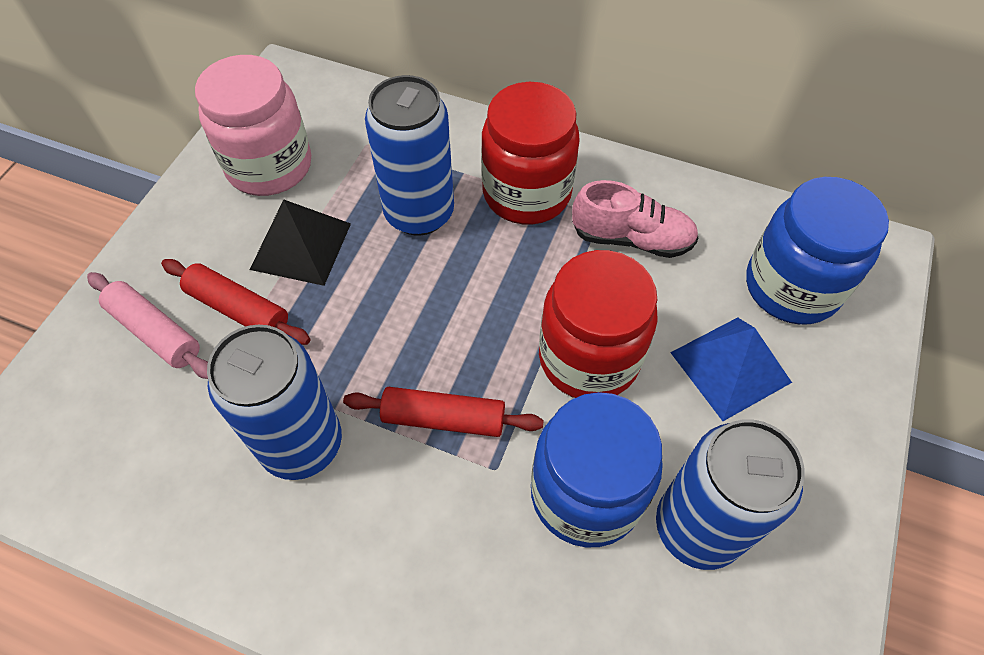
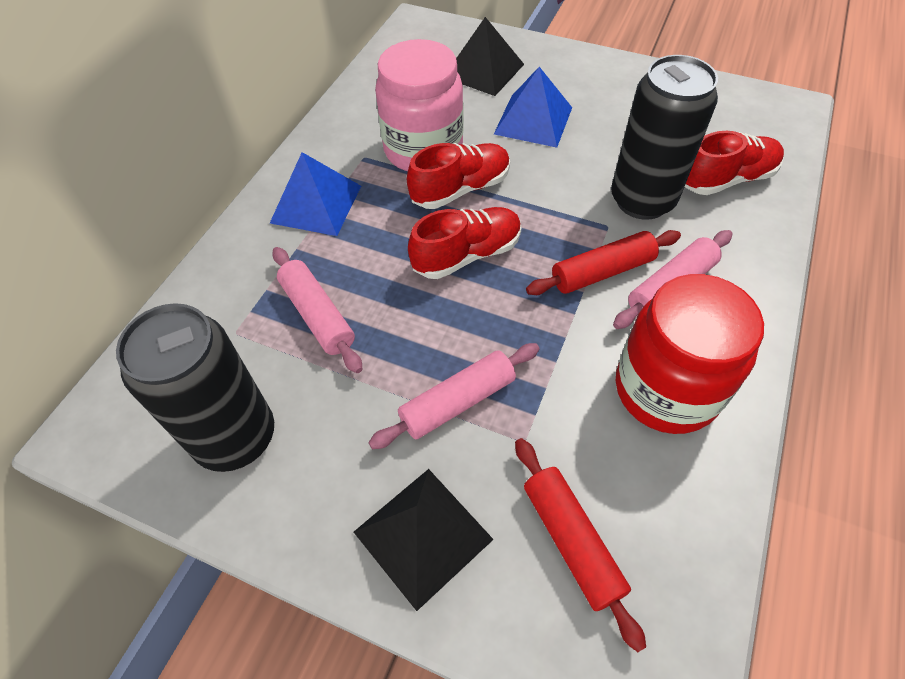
black can: 0 -> 2
black pyramid: 1 -> 2
blue can: 3 -> 0
blue jar: 2 -> 0
blue pyramid: 1 -> 2
pink rolling pin: 1 -> 3
pink shoe: 1 -> 0
red jar: 2 -> 1
red shoe: 0 -> 3

